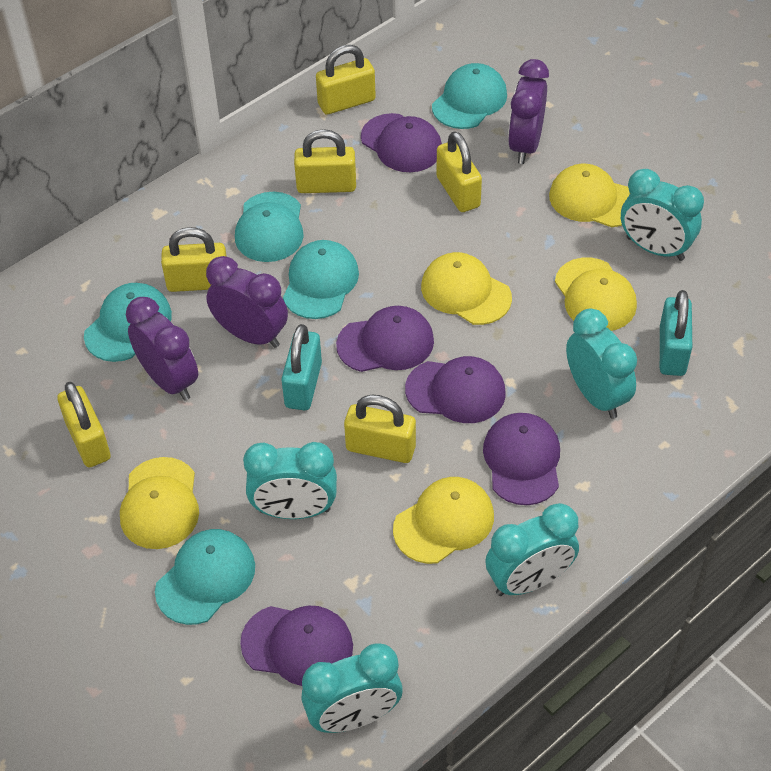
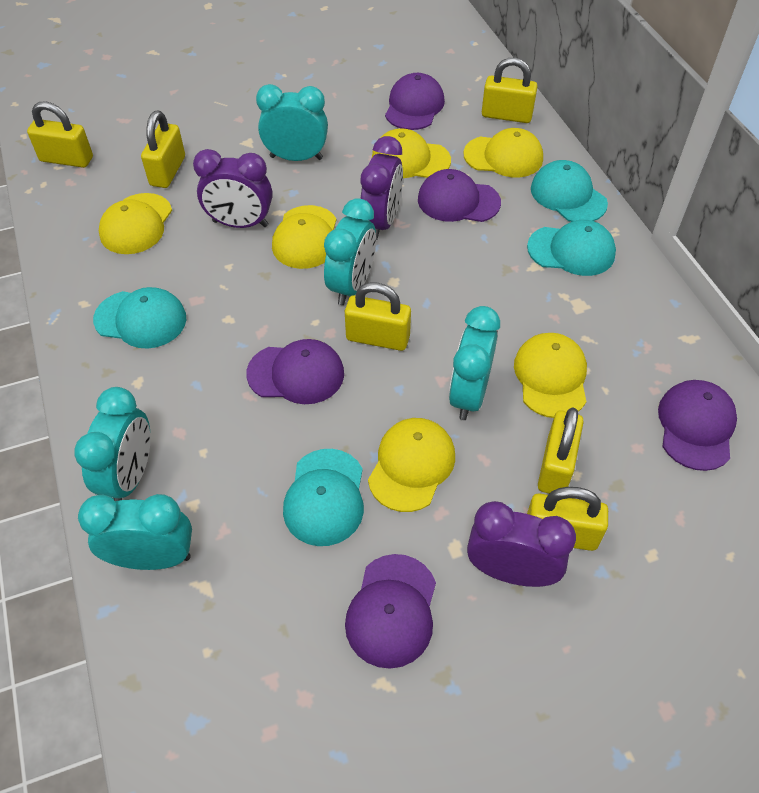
turquoise cap: 5 -> 4
turquoise padlock: 2 -> 0
yellow cap: 5 -> 6

